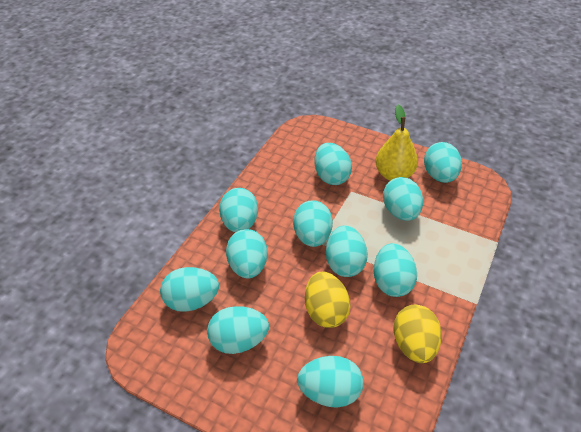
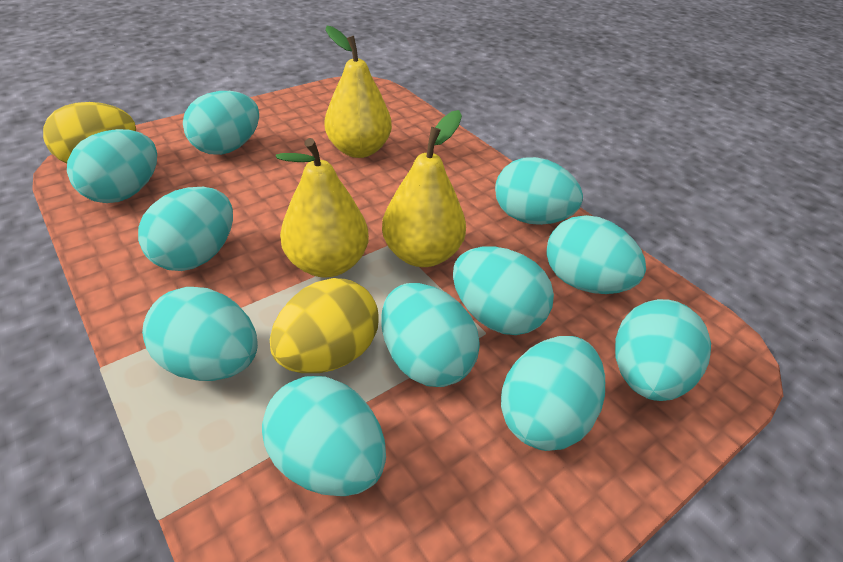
yellow pear: 1 -> 3

